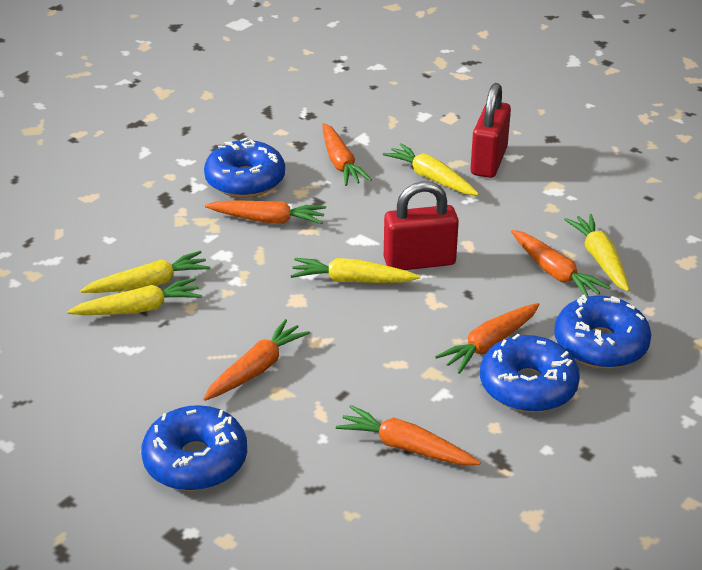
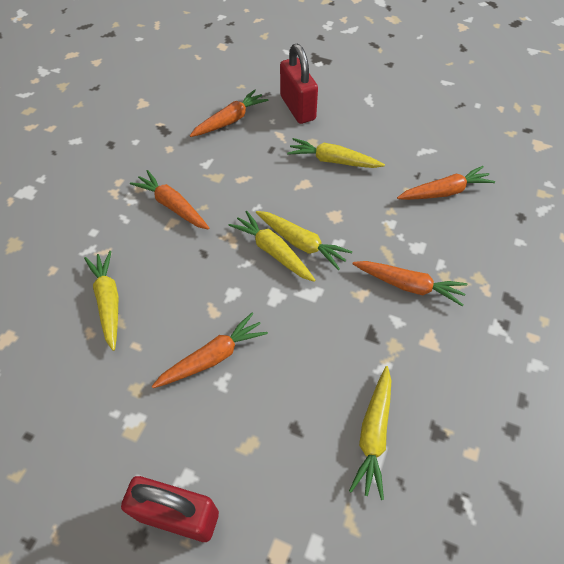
blue donut: 4 -> 0
orange carrot: 6 -> 5

